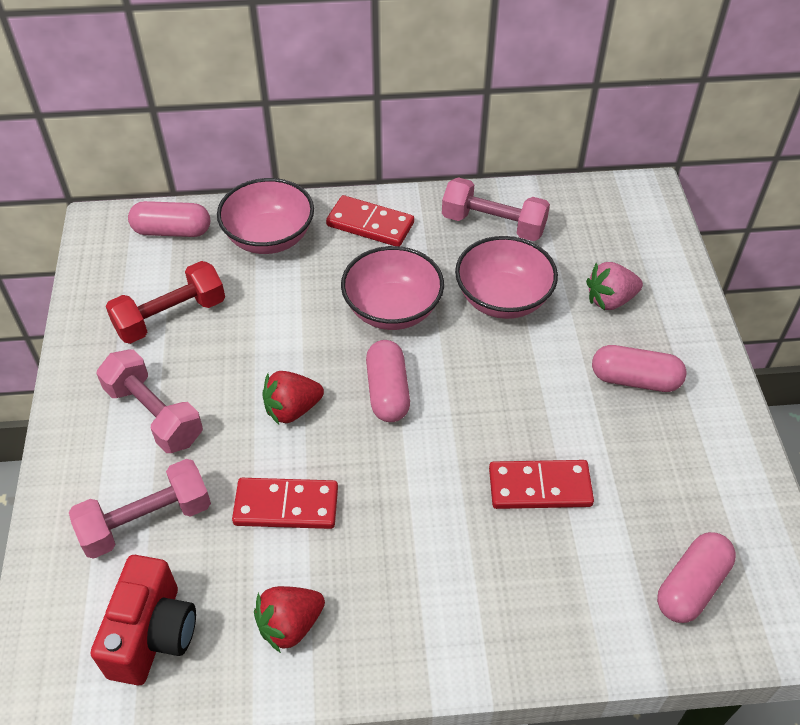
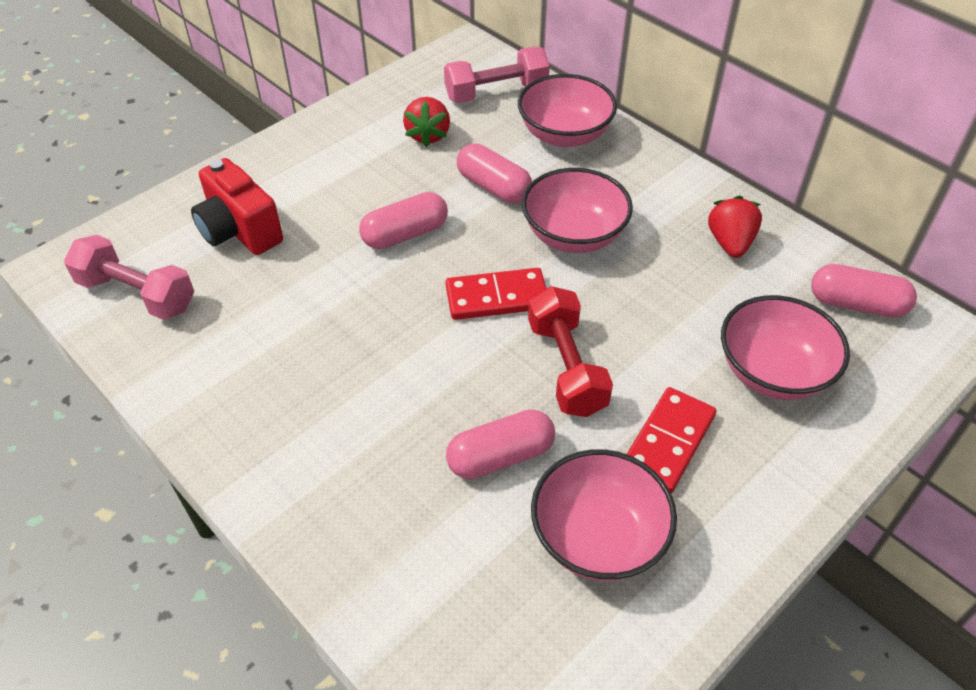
pink bowl: 3 -> 4
pink dumbbell: 3 -> 2
pink strawberry: 1 -> 0
red domino: 3 -> 2

